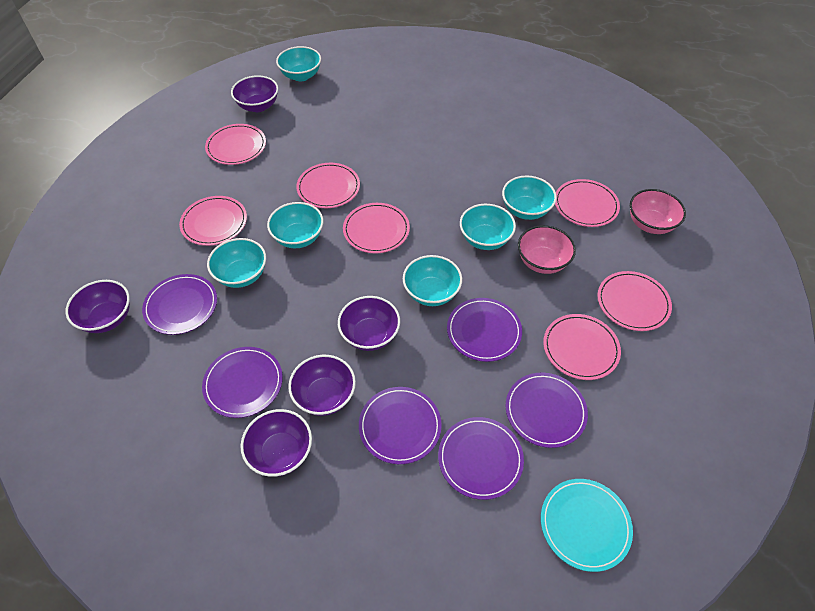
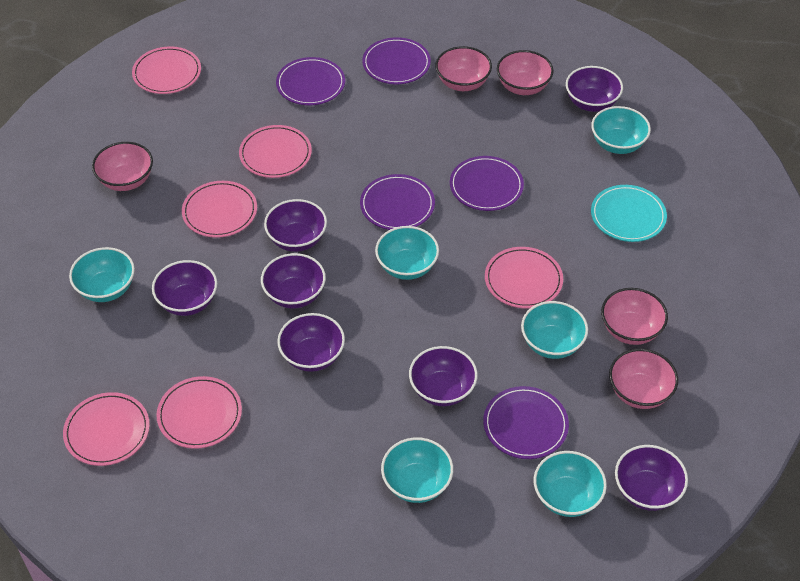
pink bowl: 2 -> 5
pink plate: 7 -> 6
purple bowl: 5 -> 7
purple plate: 6 -> 5

